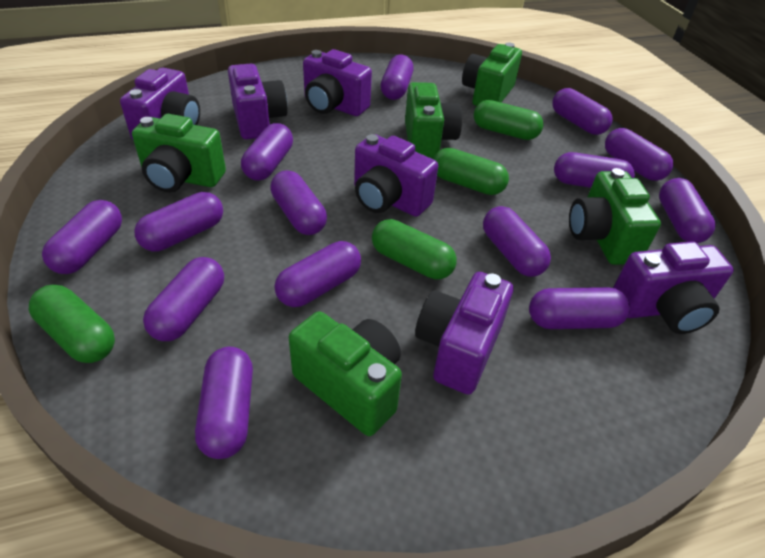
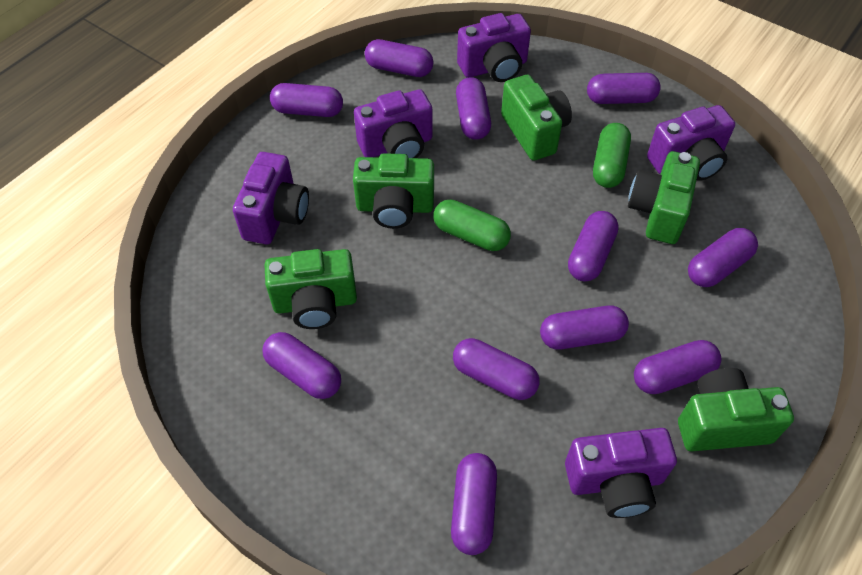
green capsule: 4 -> 2
purple camera: 6 -> 5
purple capsule: 14 -> 11

